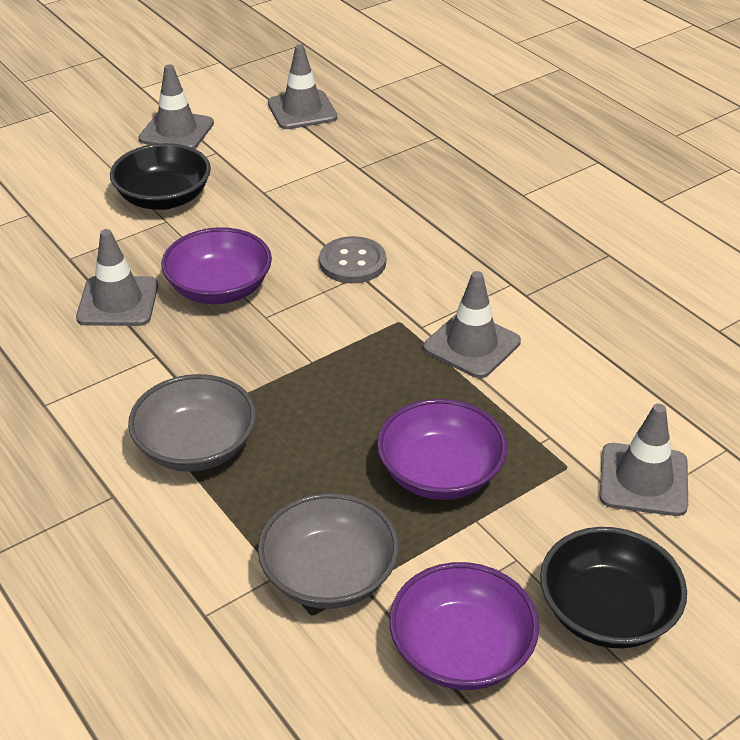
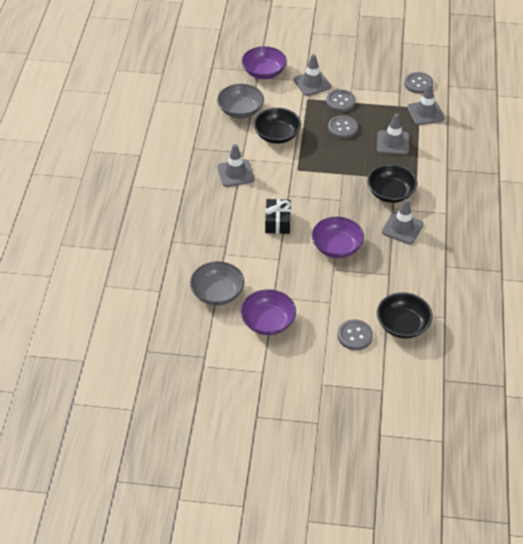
black bowl: 2 -> 3
black gift: 0 -> 1
grey button: 1 -> 4

